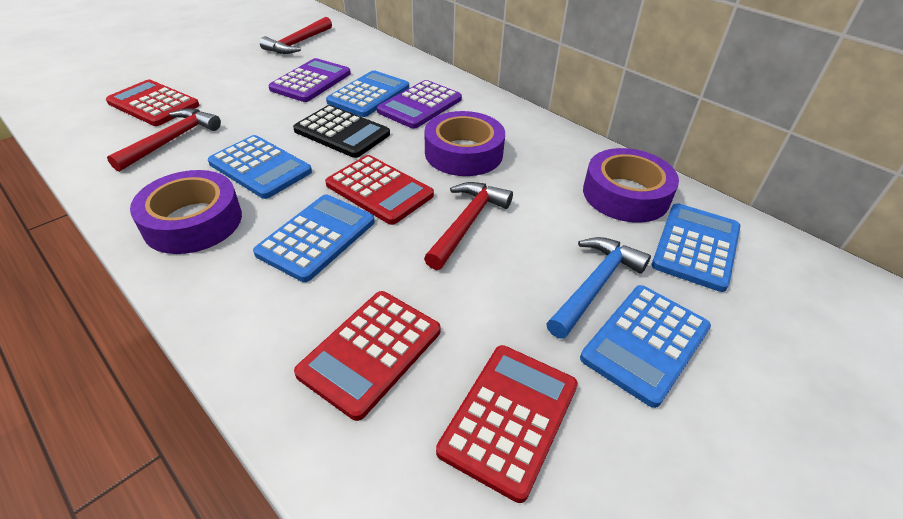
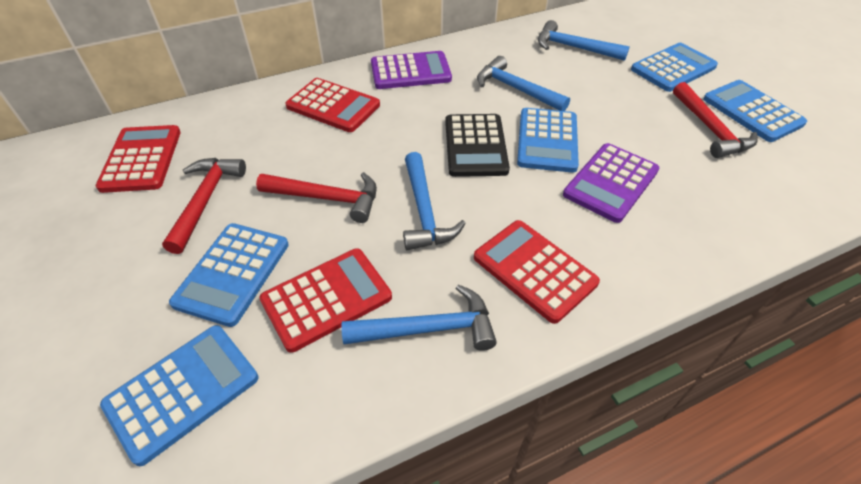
blue hammer: 1 -> 4
purple tape: 3 -> 0

